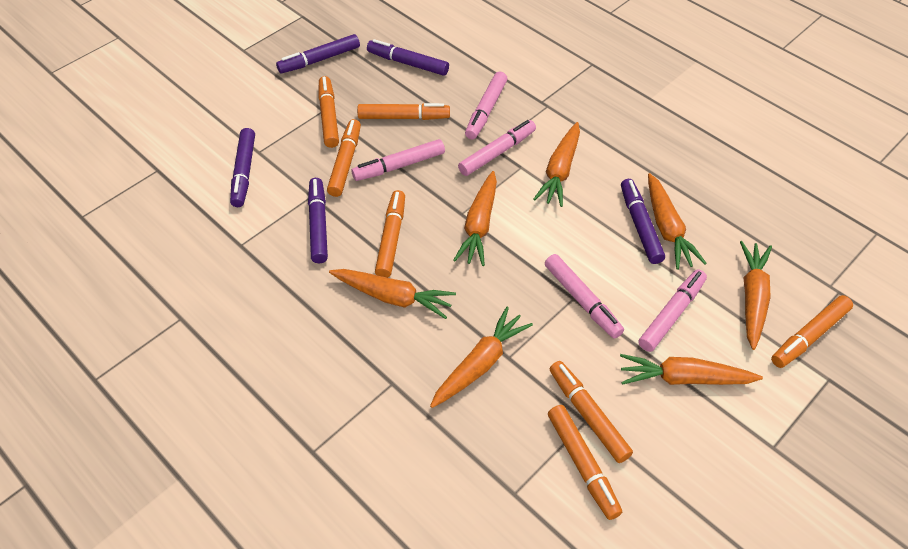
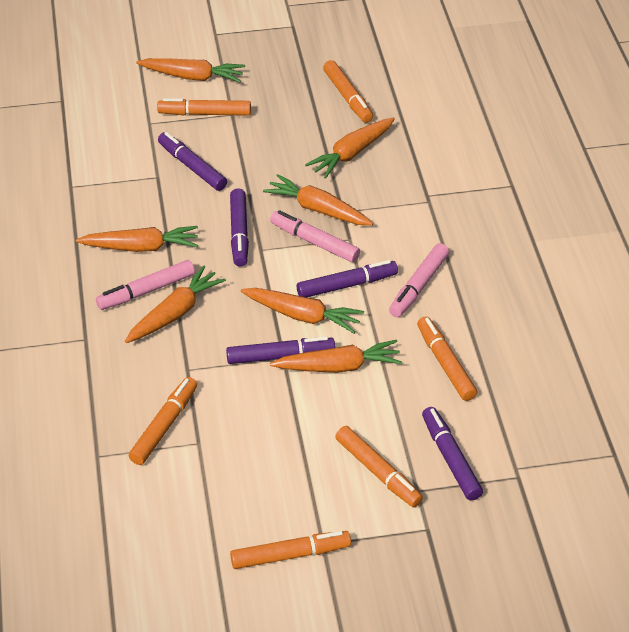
orange marker: 7 -> 6
pink marker: 5 -> 3

